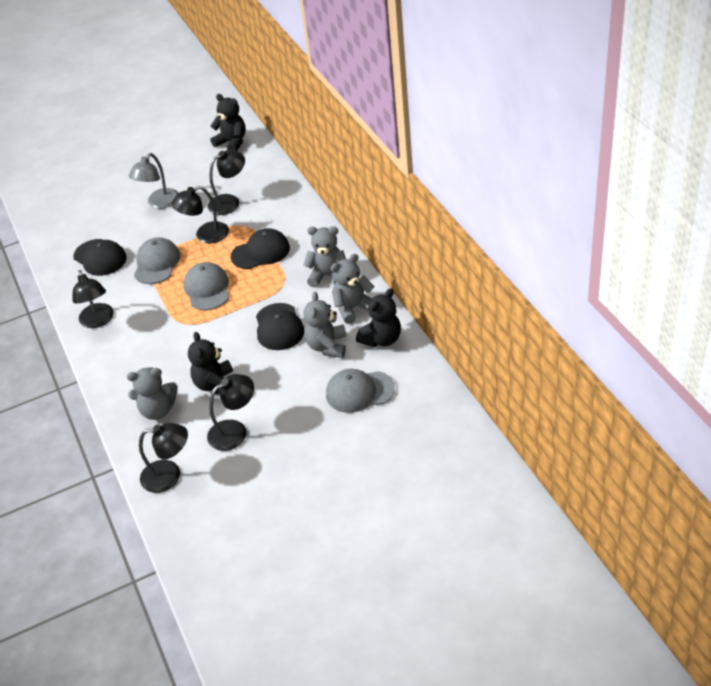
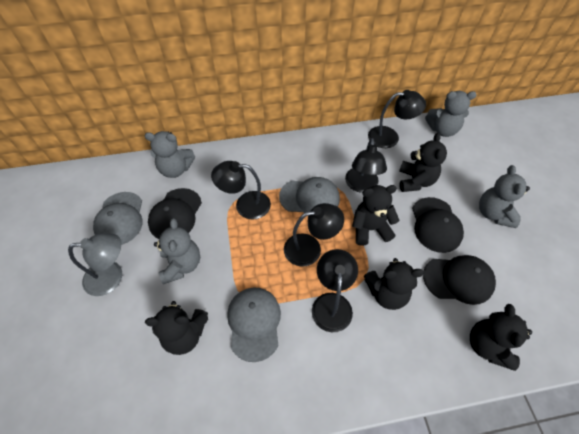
black teddy bear: 3 -> 5

